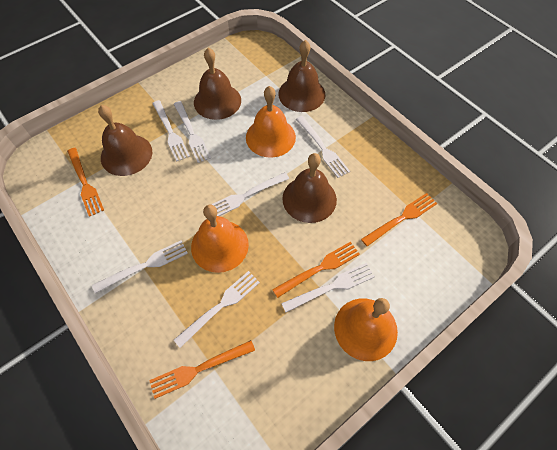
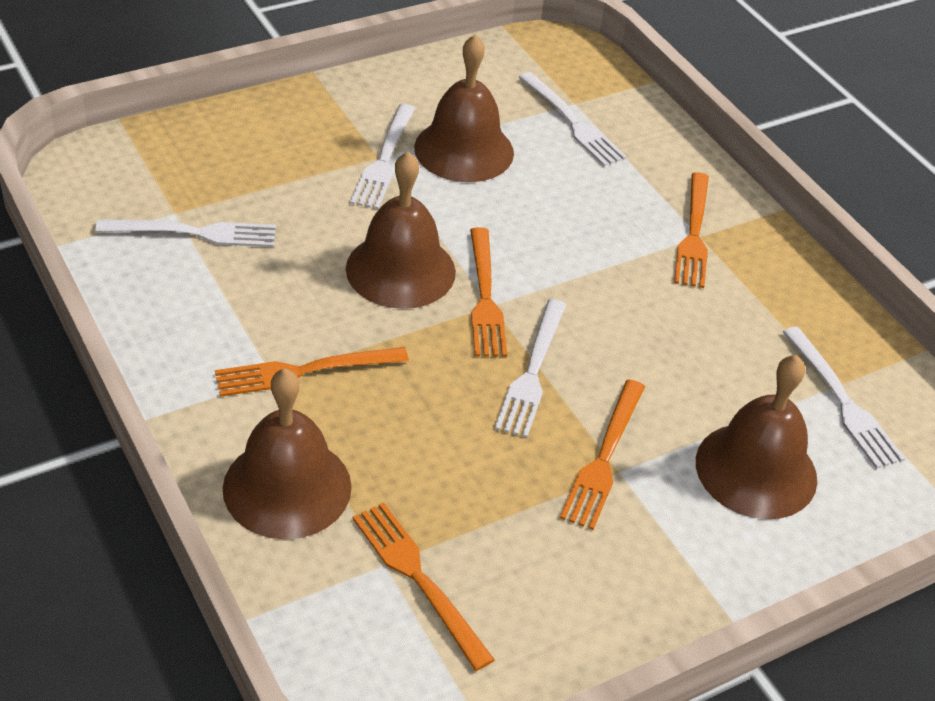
orange bell: 3 -> 0
orange fork: 4 -> 5
white fork: 7 -> 5

